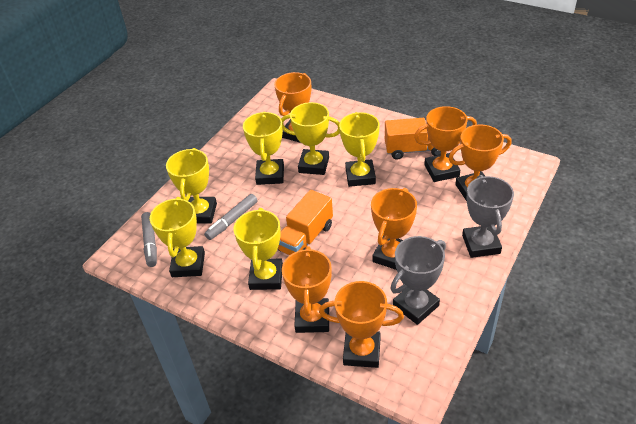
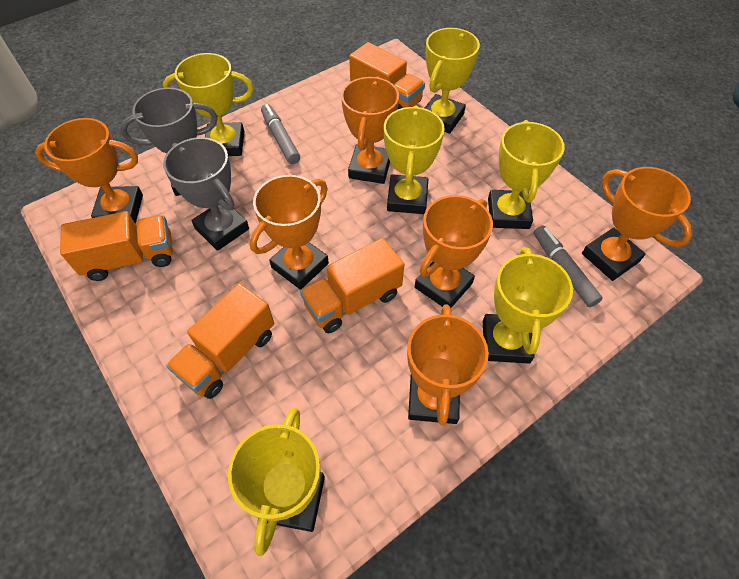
orange truck: 2 -> 4

